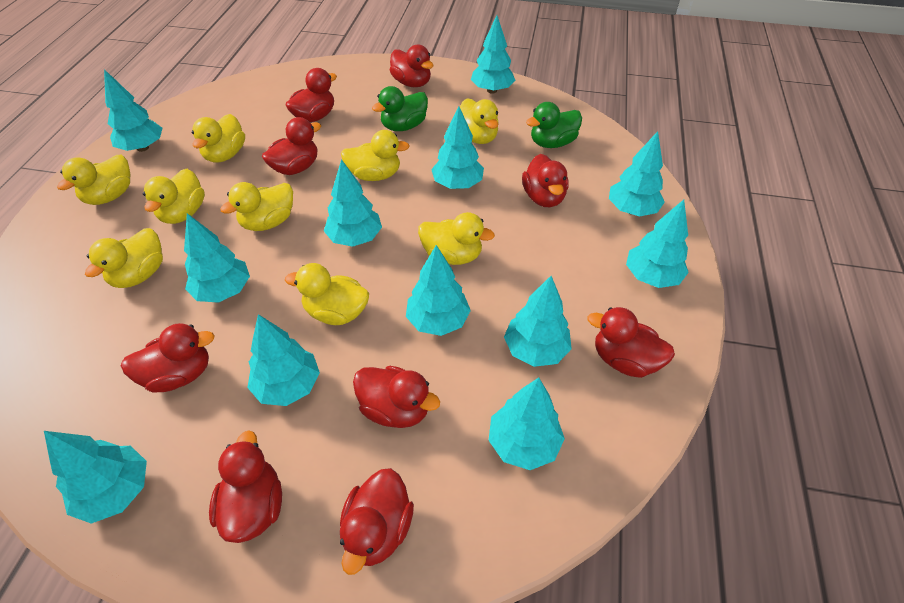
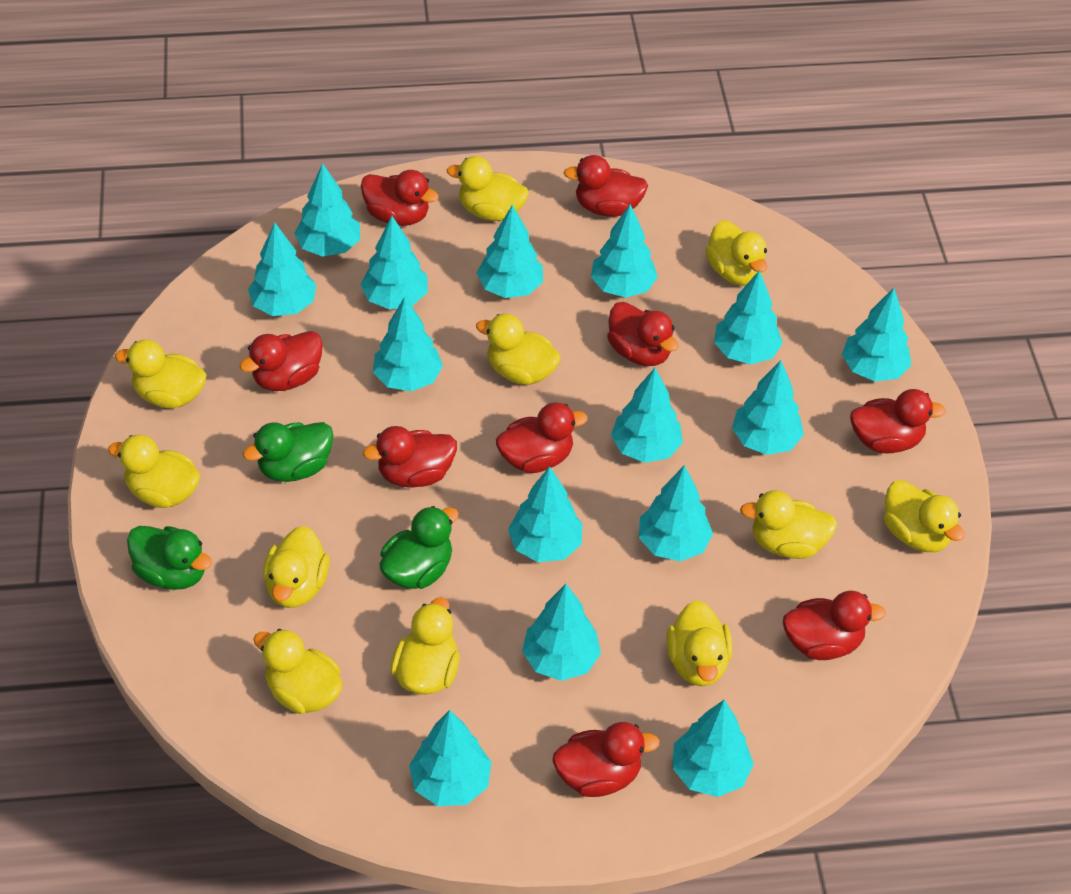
green duck: 2 -> 3
turquoise tree: 12 -> 15
yellow duck: 9 -> 11

